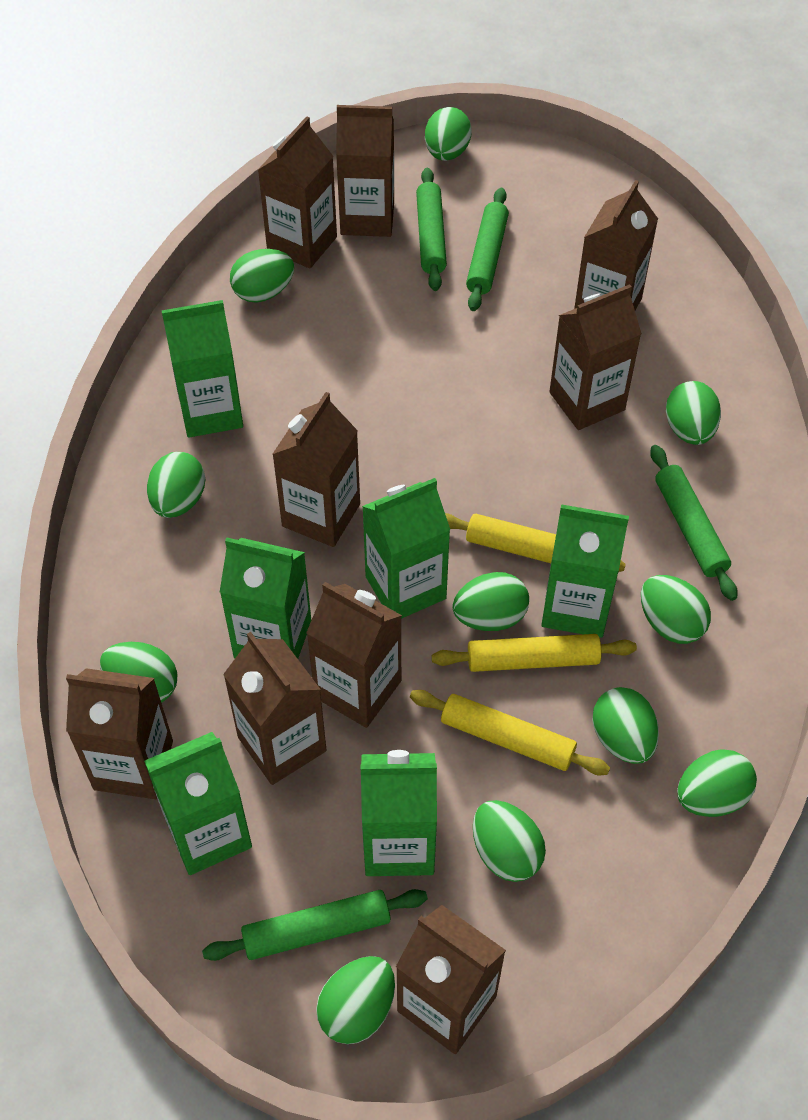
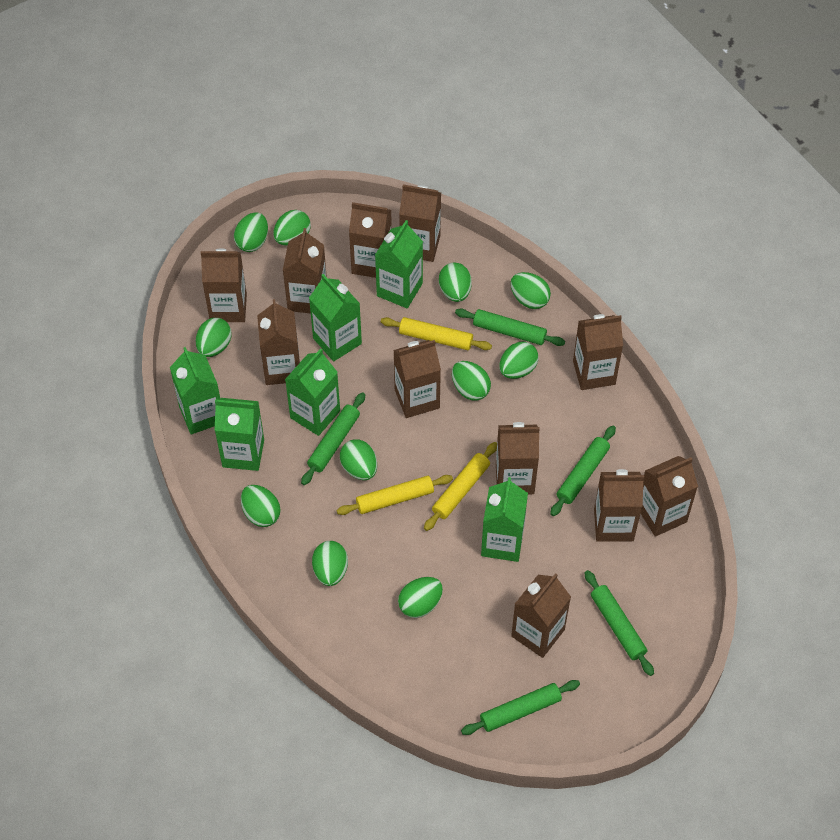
brown carton: 9 -> 11
green rolling pin: 4 -> 5

